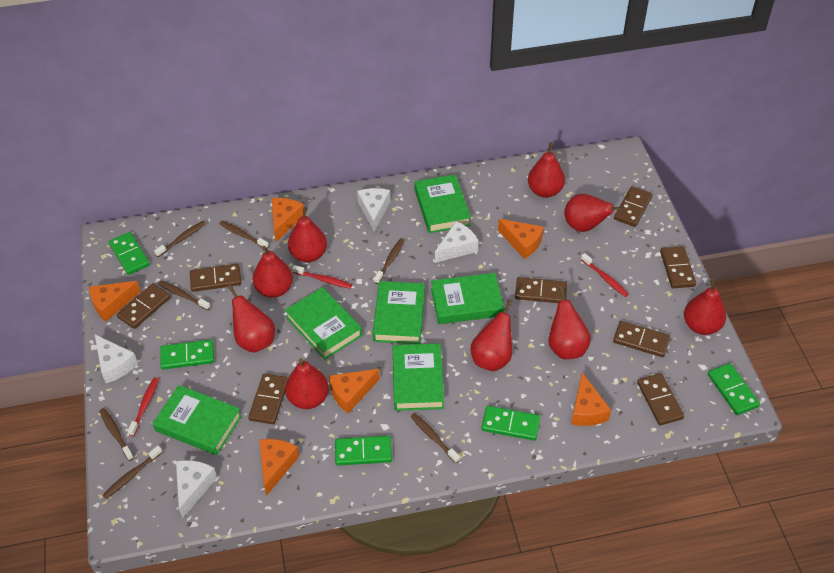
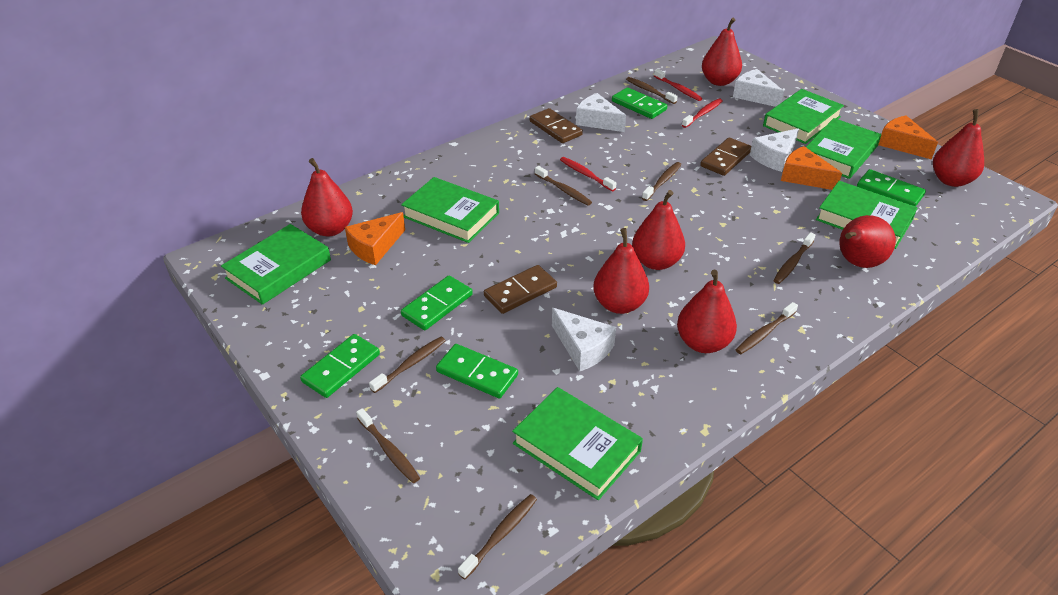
brown domino: 8 -> 3
brown toothbrush: 7 -> 8
orange cheese: 6 -> 3
red pear: 9 -> 7

